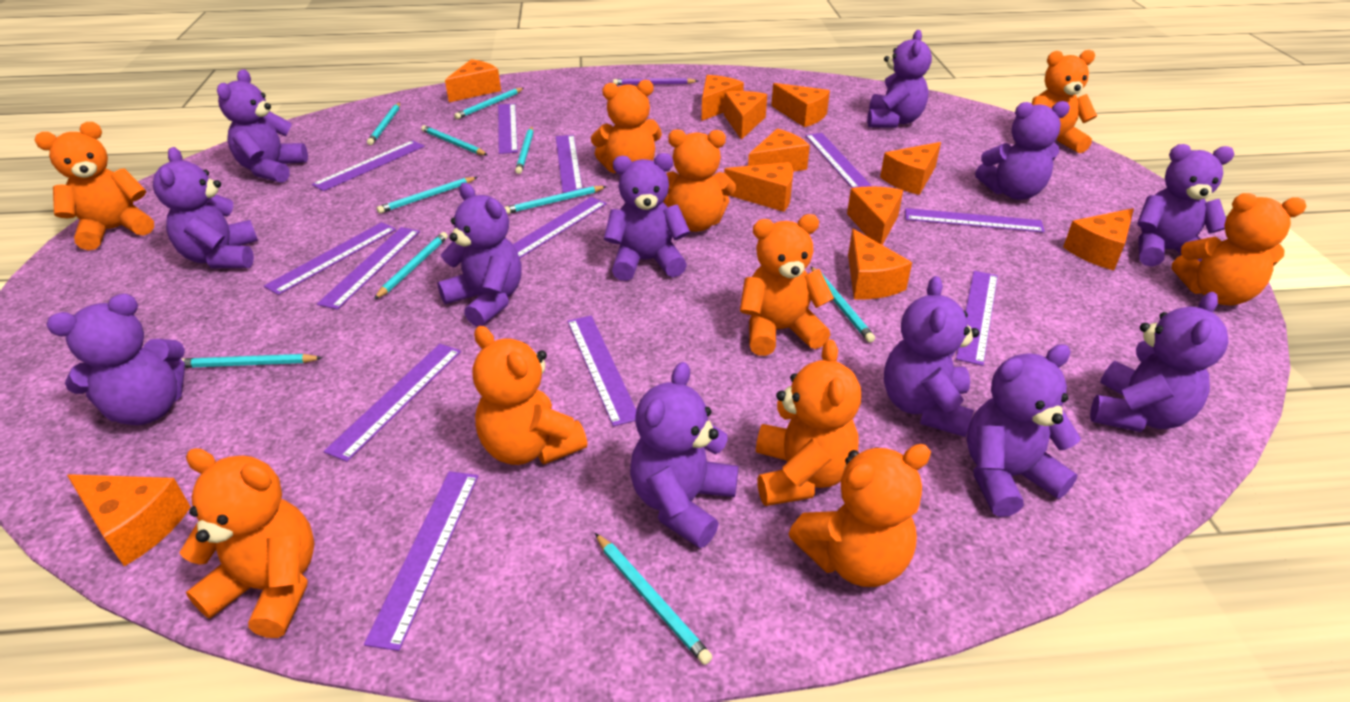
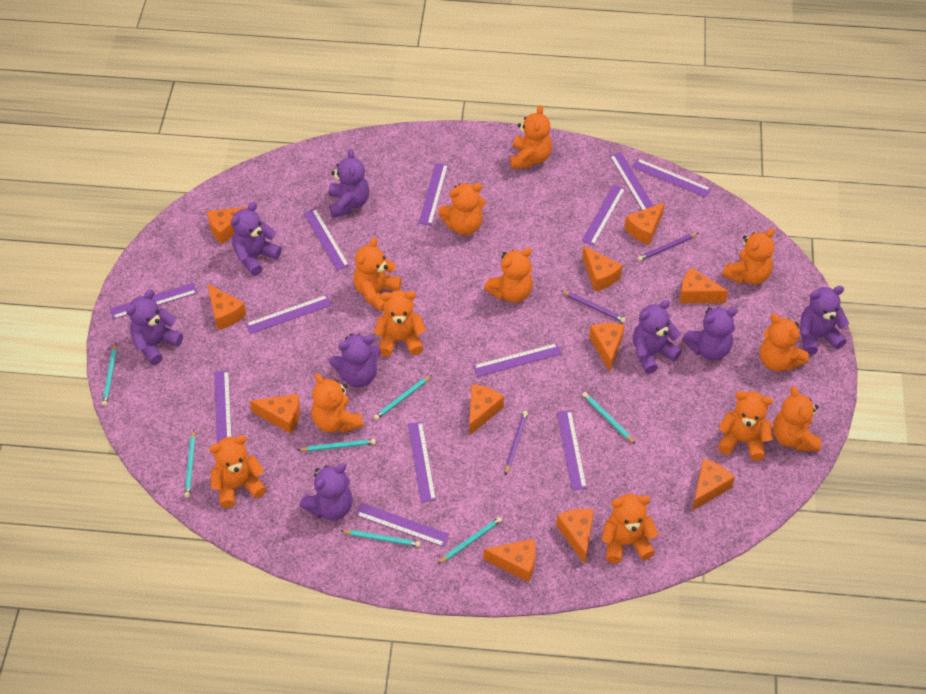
orange teddy bear: 10 -> 12
purple pencil: 1 -> 3
purple teddy bear: 12 -> 8
turquoise pencil: 10 -> 7

